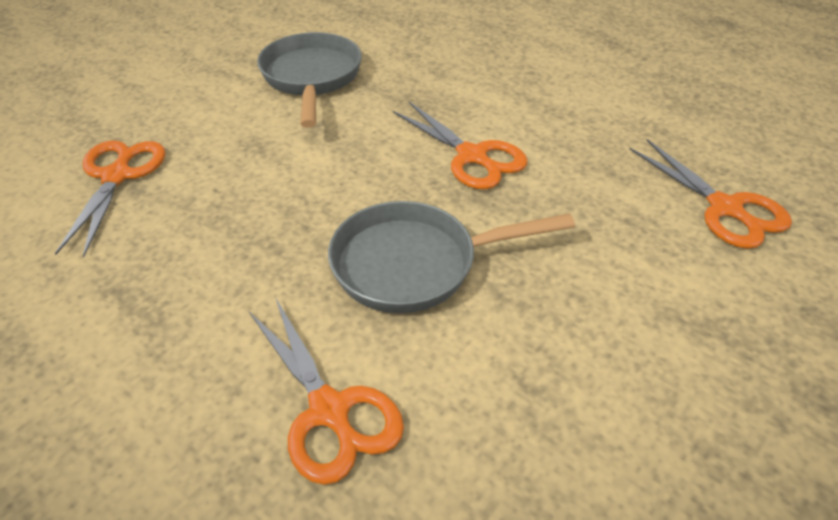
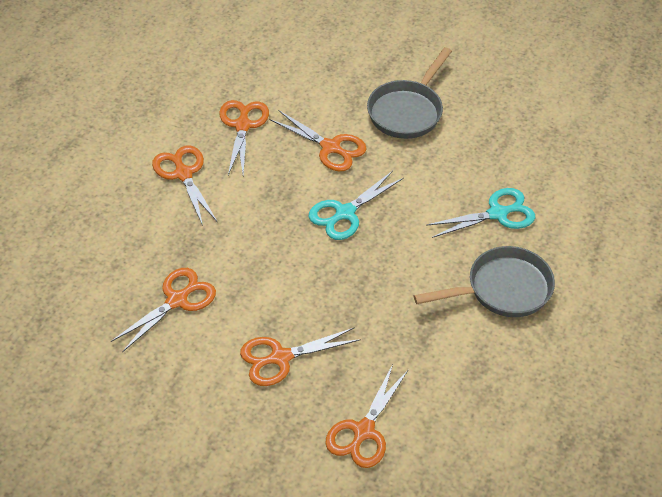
orange scissors: 4 -> 6
turquoise scissors: 0 -> 2

